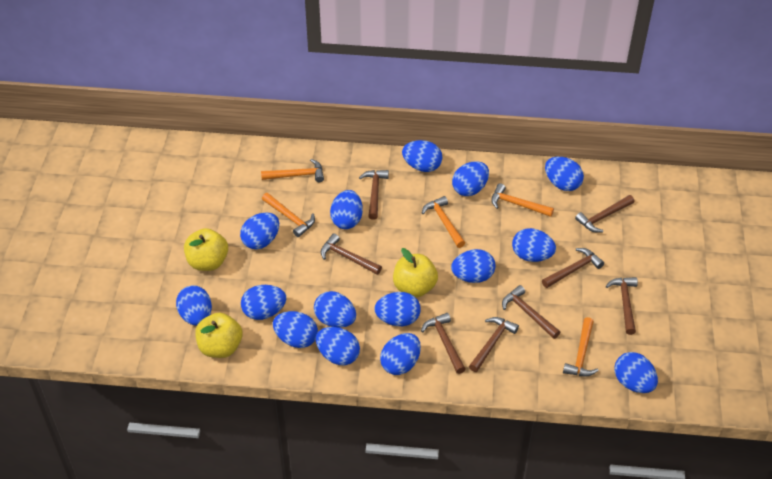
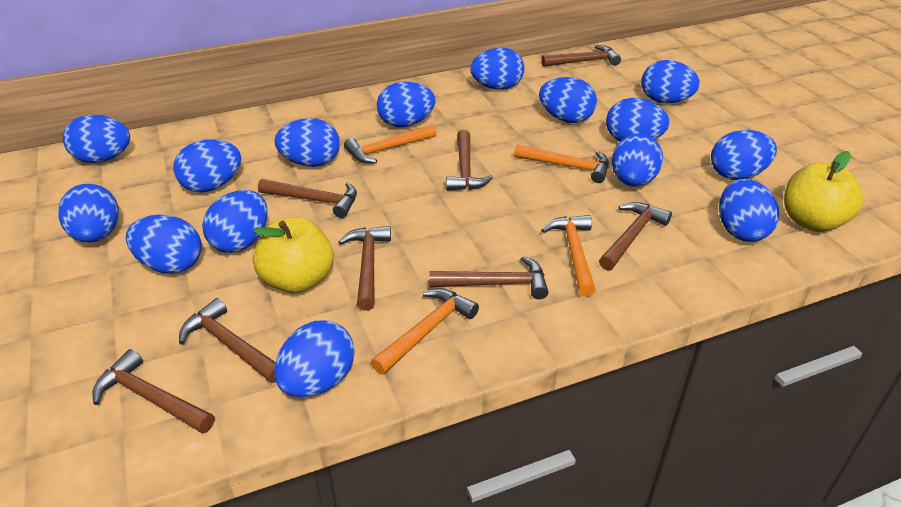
orange hammer: 5 -> 4
yellow apple: 3 -> 2

